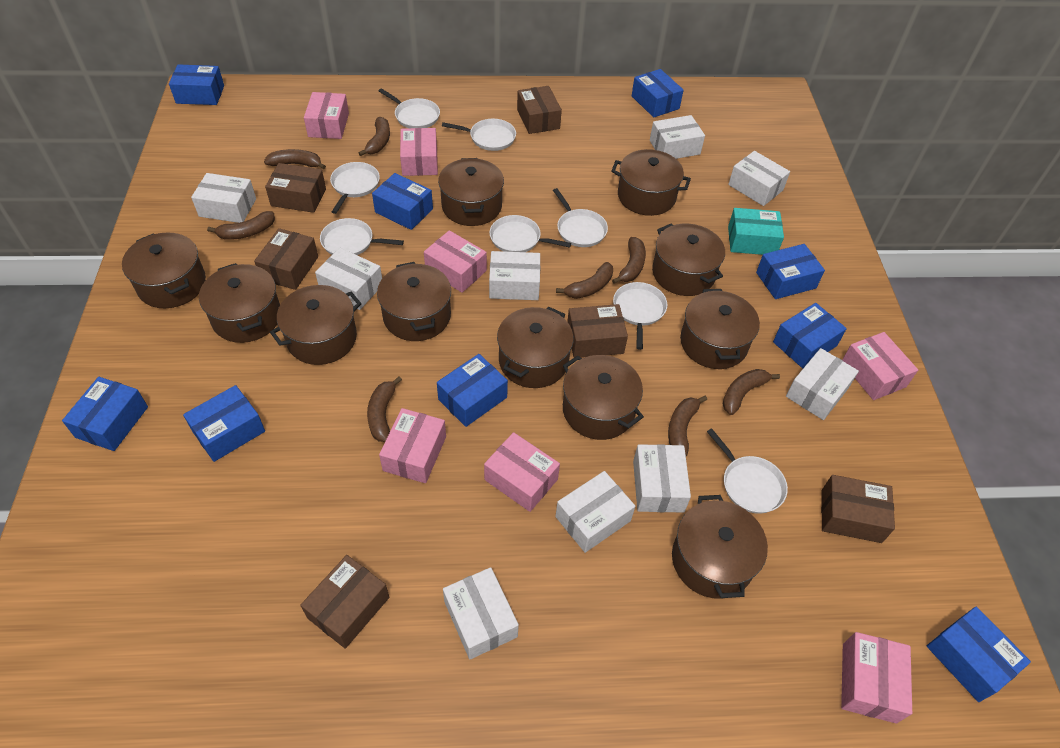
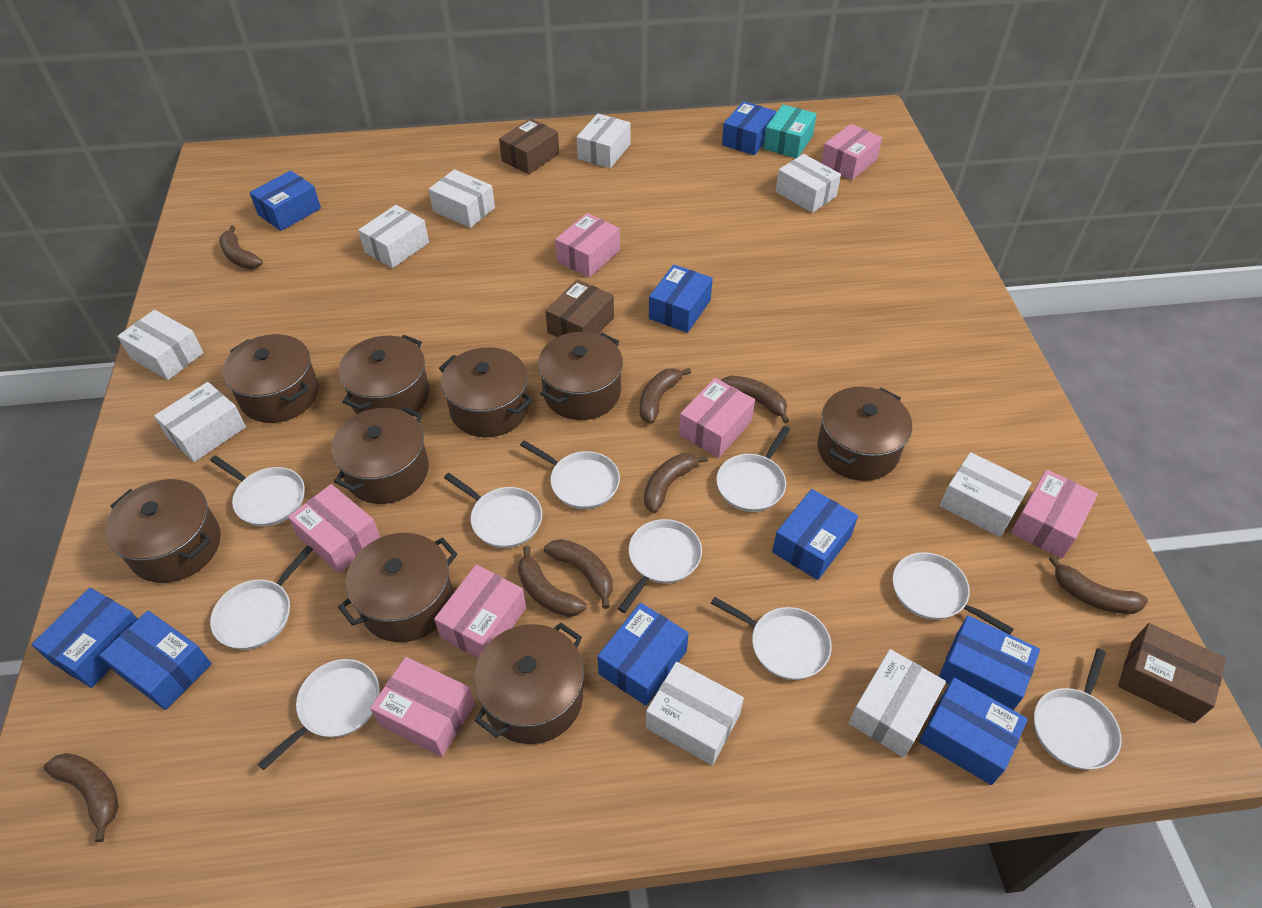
brown box: 6 -> 3
brown pot: 11 -> 9
white pan: 8 -> 10

